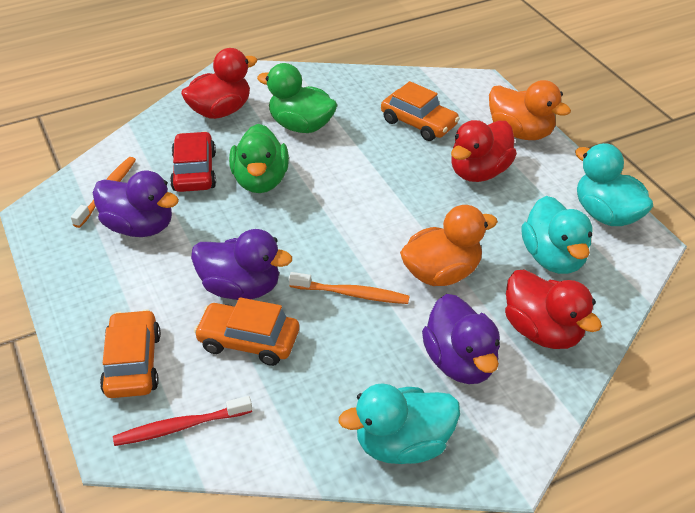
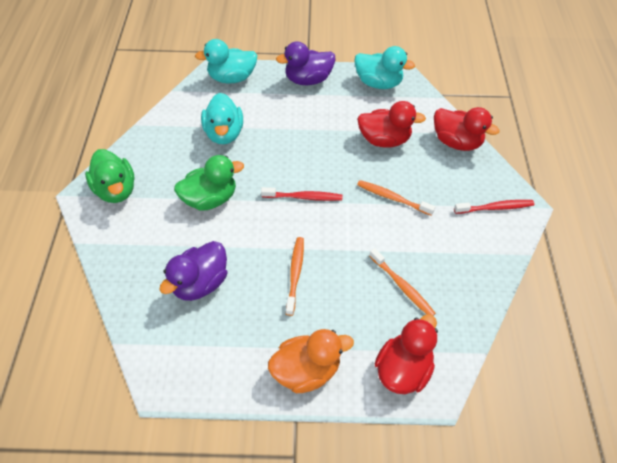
orange car: 3 -> 0
orange duck: 2 -> 1
orange toothbrush: 2 -> 3
purple duck: 3 -> 2
red car: 1 -> 0
red toothbrush: 1 -> 2

